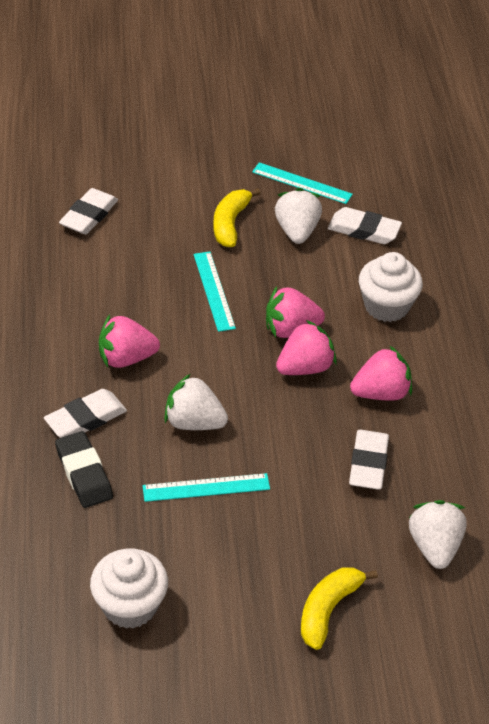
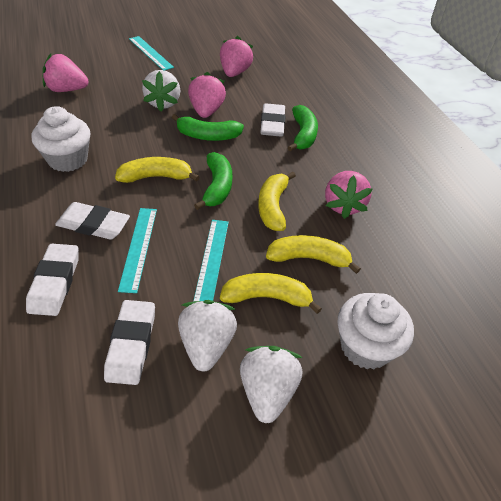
black eraser: 1 -> 0
green banana: 0 -> 3
yellow banana: 2 -> 4

